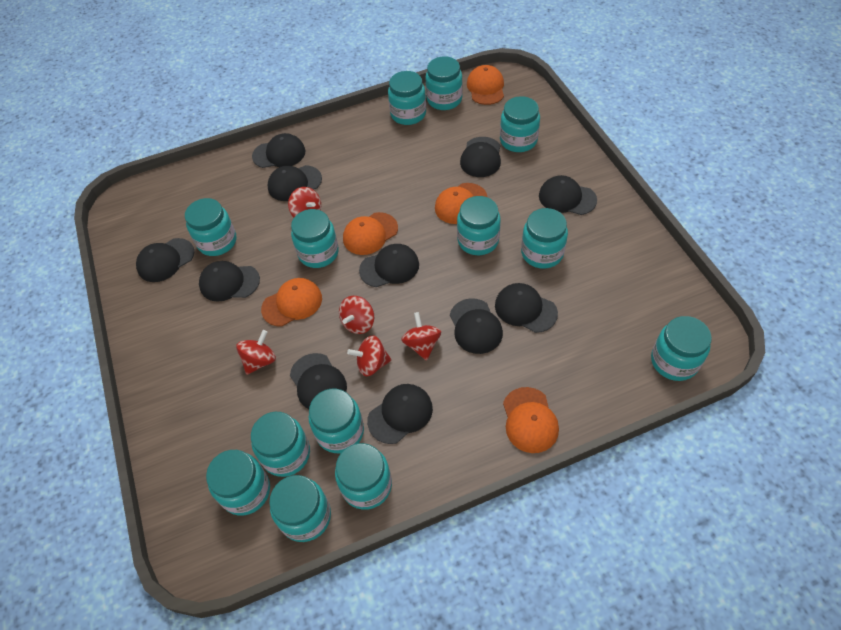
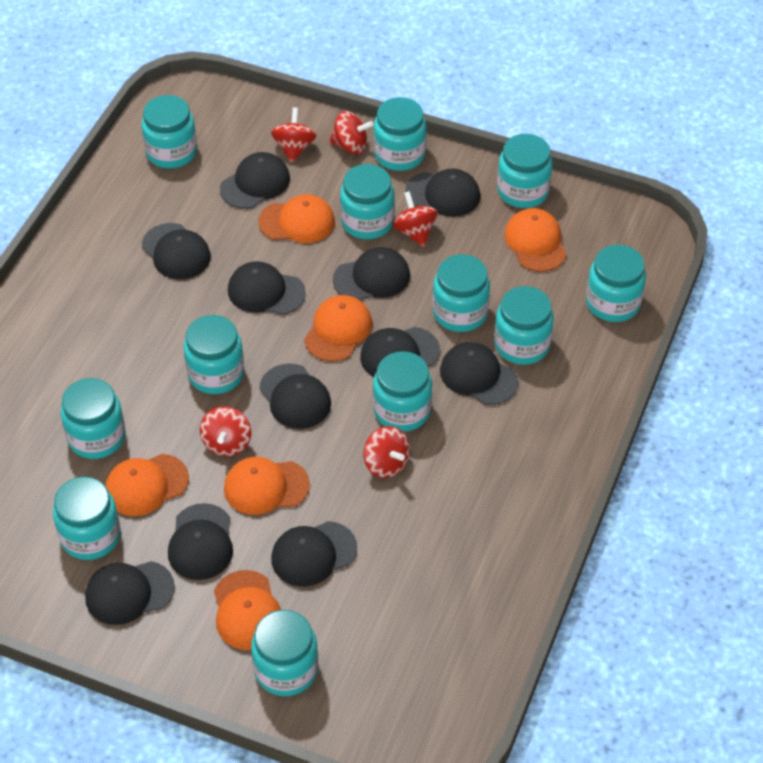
orange cap: 5 -> 6
turquoise jar: 13 -> 12

